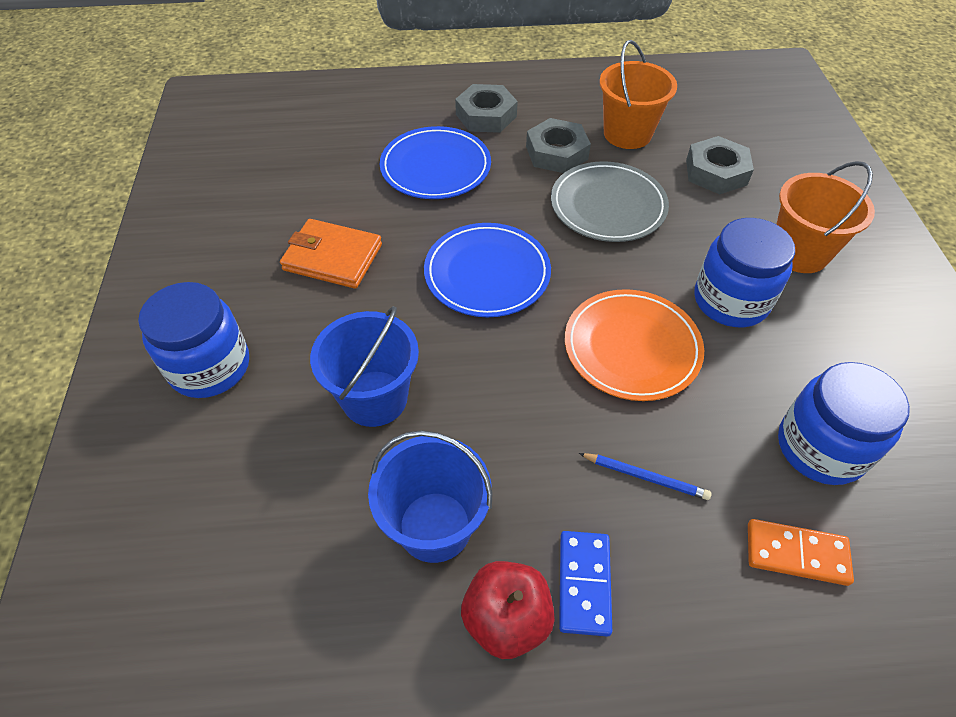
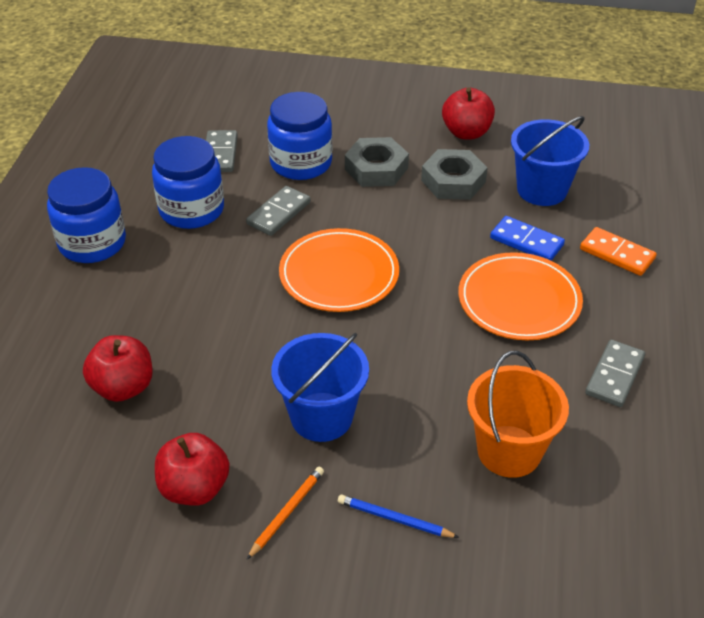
blue plate: 2 -> 0
grey domino: 0 -> 3
grey nut: 3 -> 2
grey plate: 1 -> 0
orange bucket: 2 -> 1
orange pencil: 0 -> 1
orange plate: 1 -> 2
orange wallet: 1 -> 0
red apple: 1 -> 3

